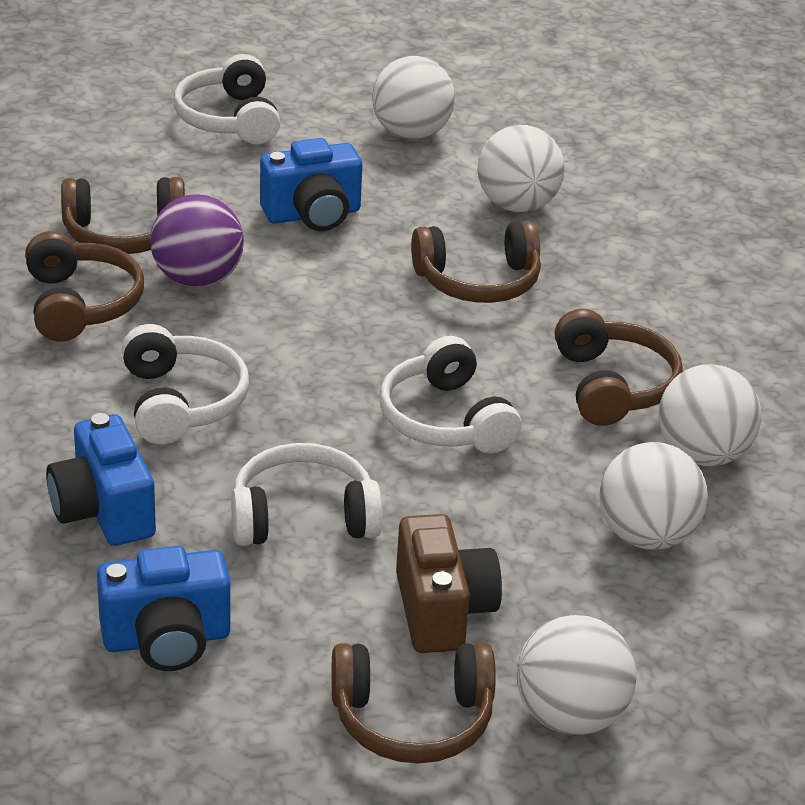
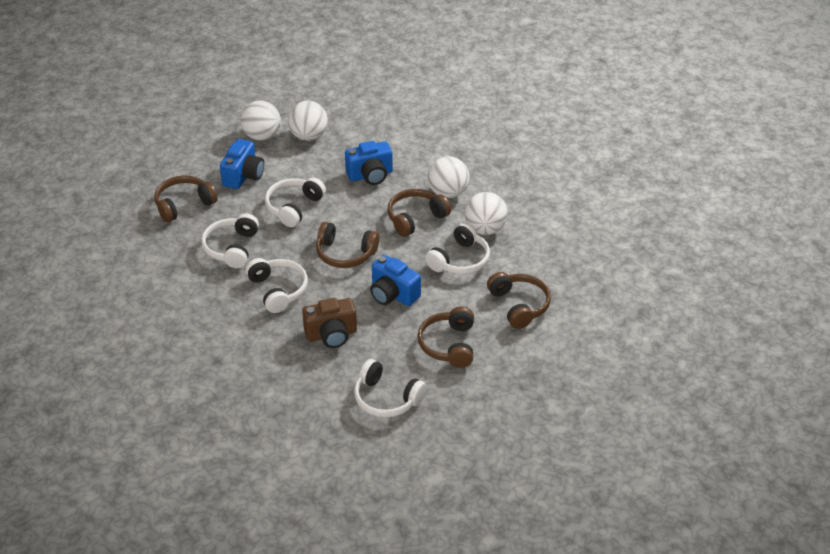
purple ball: 1 -> 0
white ball: 5 -> 4
white headphones: 4 -> 5

